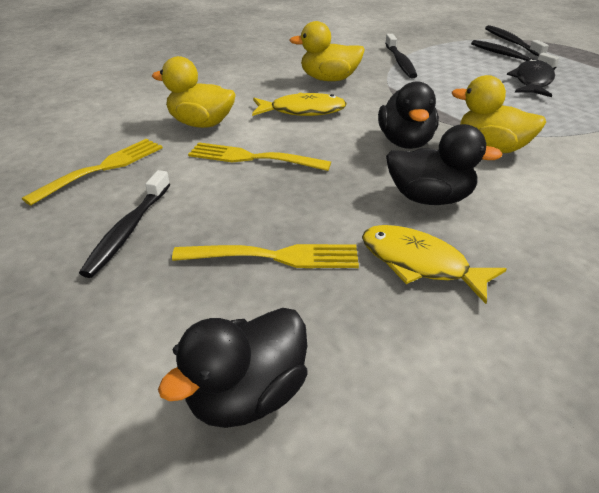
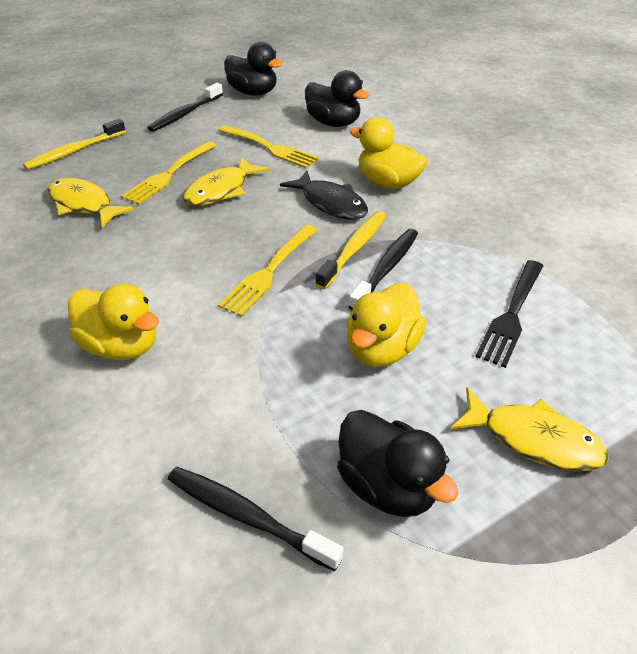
black fork: 0 -> 1
black toothbrush: 4 -> 3
yellow fish: 2 -> 3
yellow toothbrush: 0 -> 2

